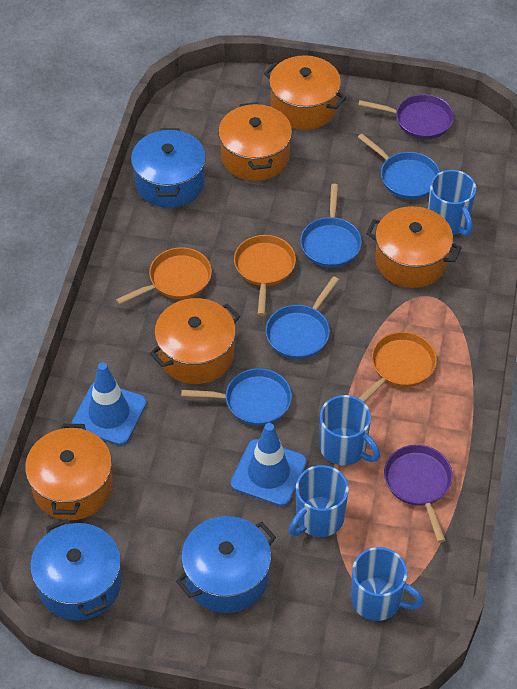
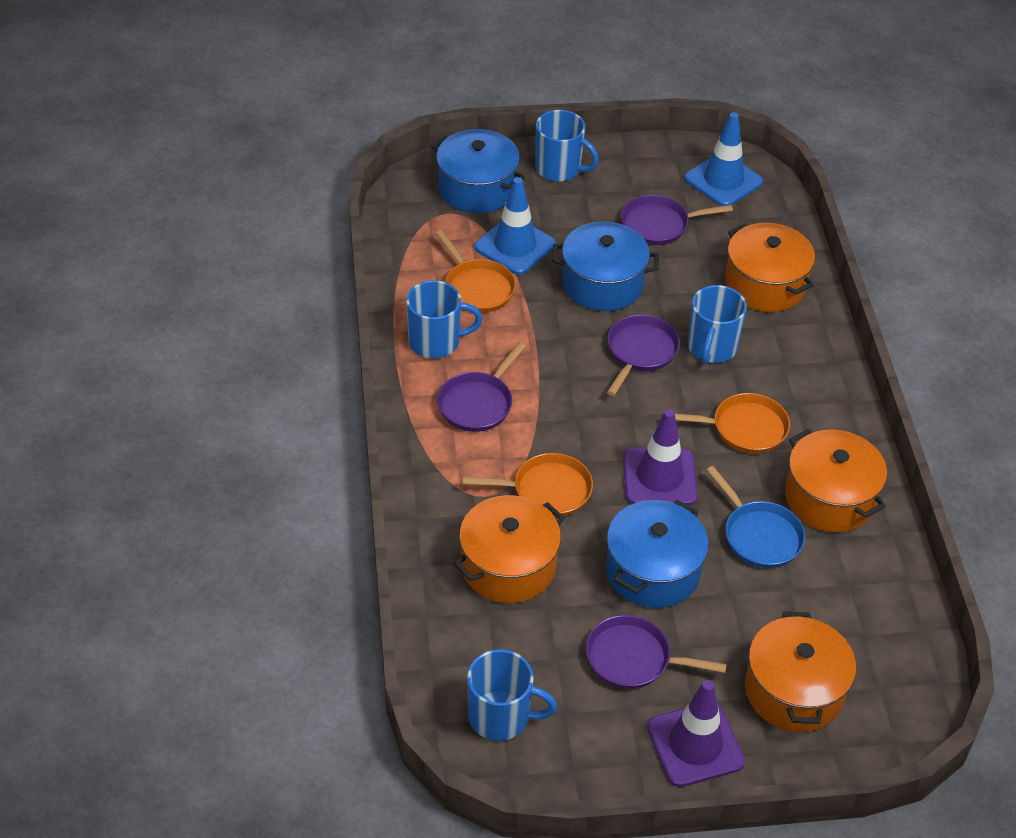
blue pan: 4 -> 1
orange pot: 5 -> 4
purple pan: 2 -> 4
purple traffic cone: 0 -> 2

